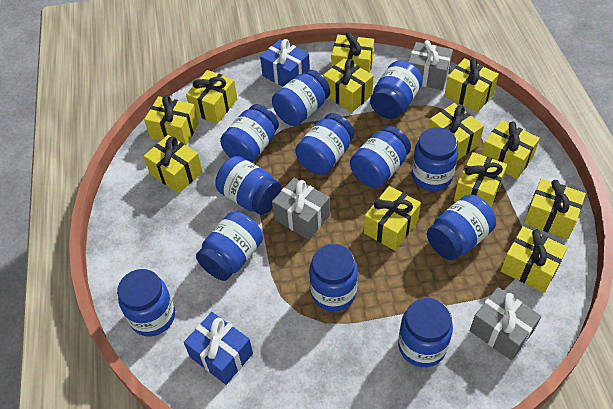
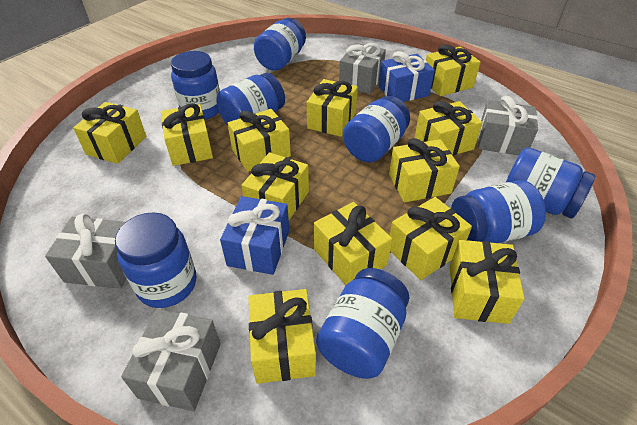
blue jar: 12 -> 8
grey gift: 3 -> 4

